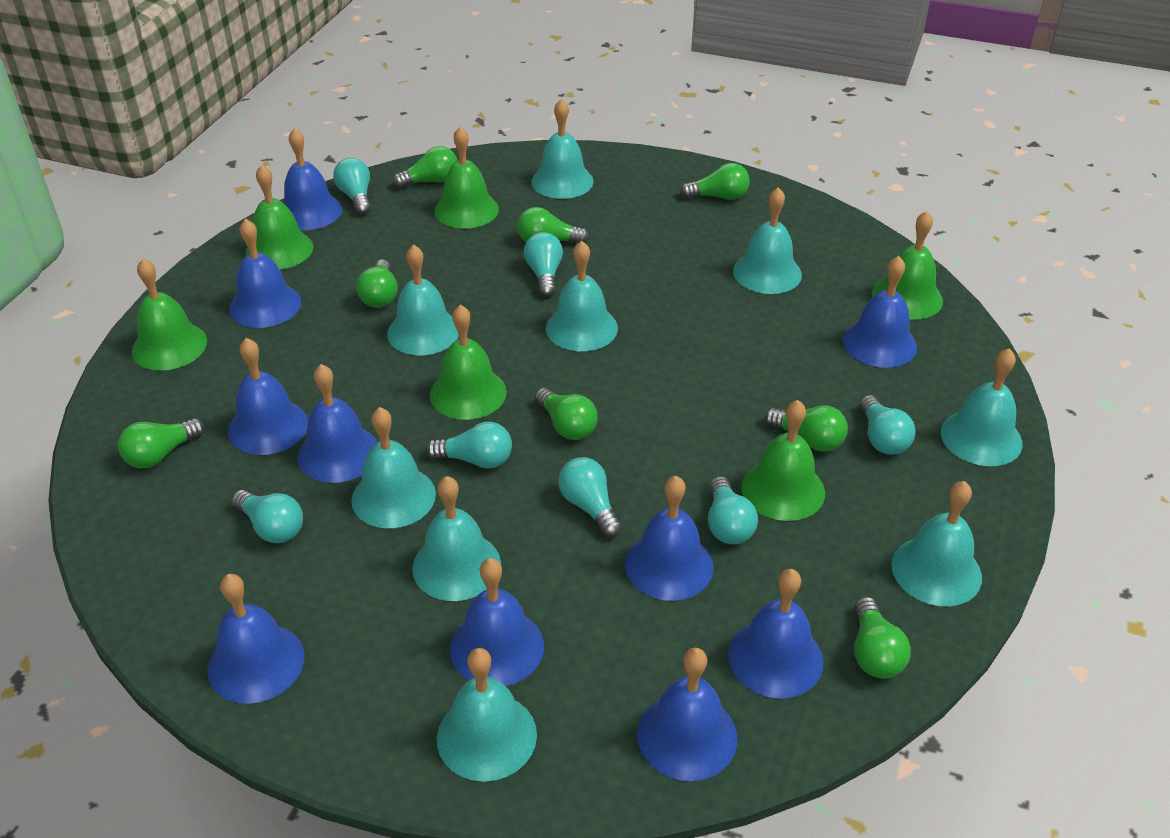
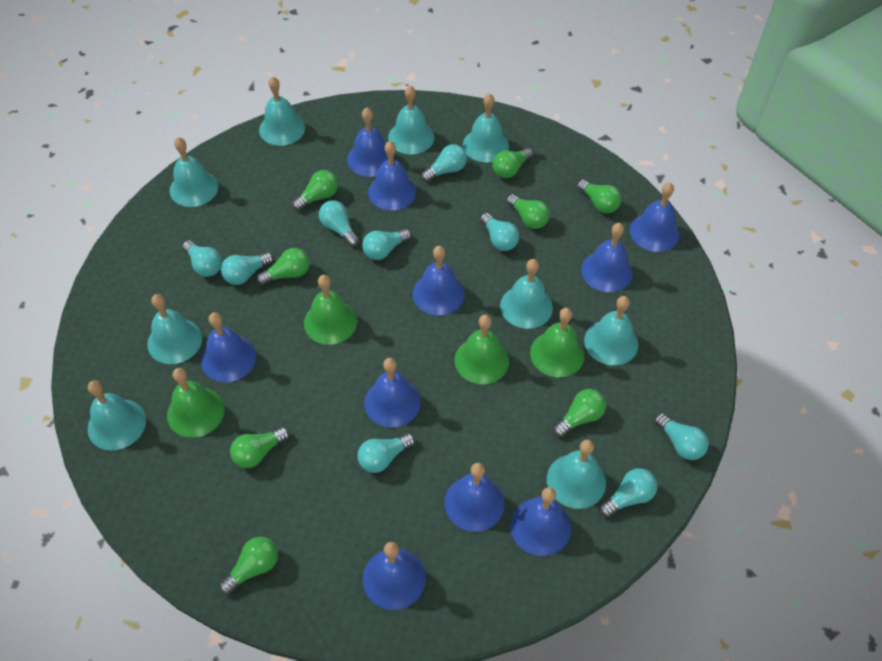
green bell: 6 -> 4
turquoise light bulb: 7 -> 9

